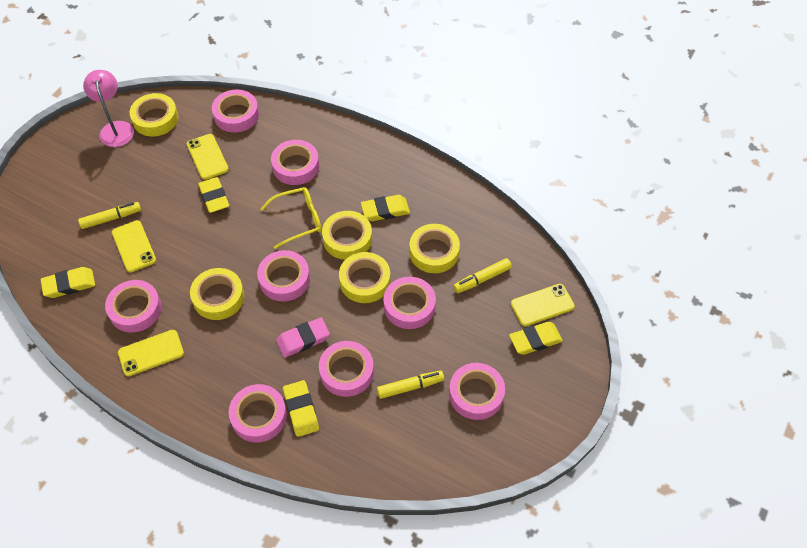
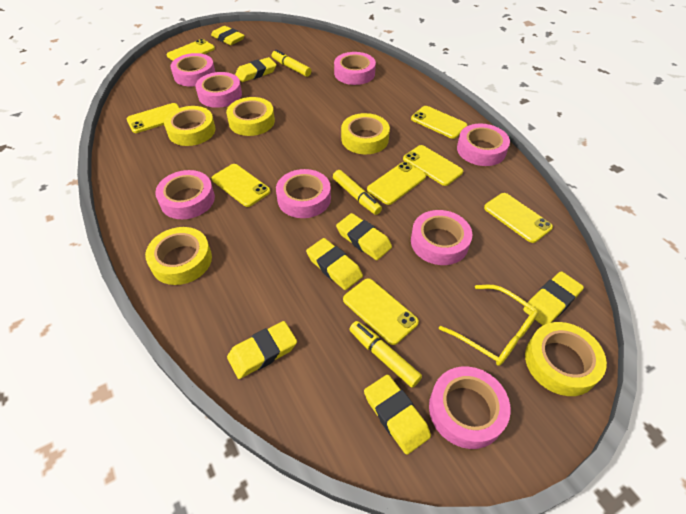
pink eraser: 1 -> 0
pink lamp: 1 -> 0
yellow eraser: 5 -> 7
yellow phone: 4 -> 8

